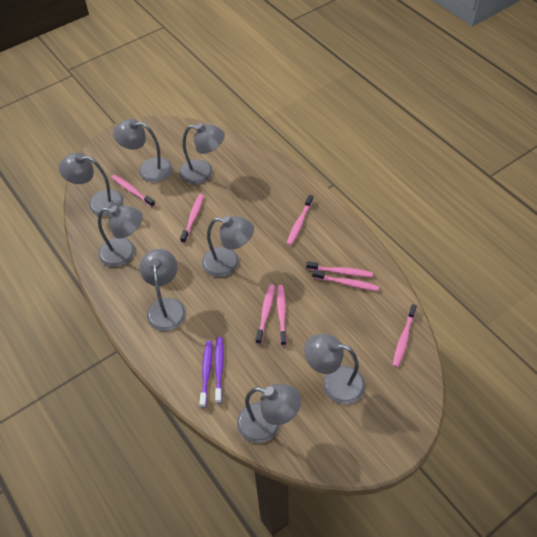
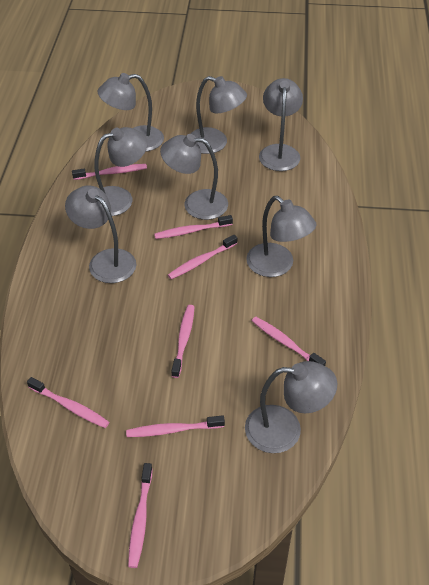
purple toothbrush: 2 -> 0

